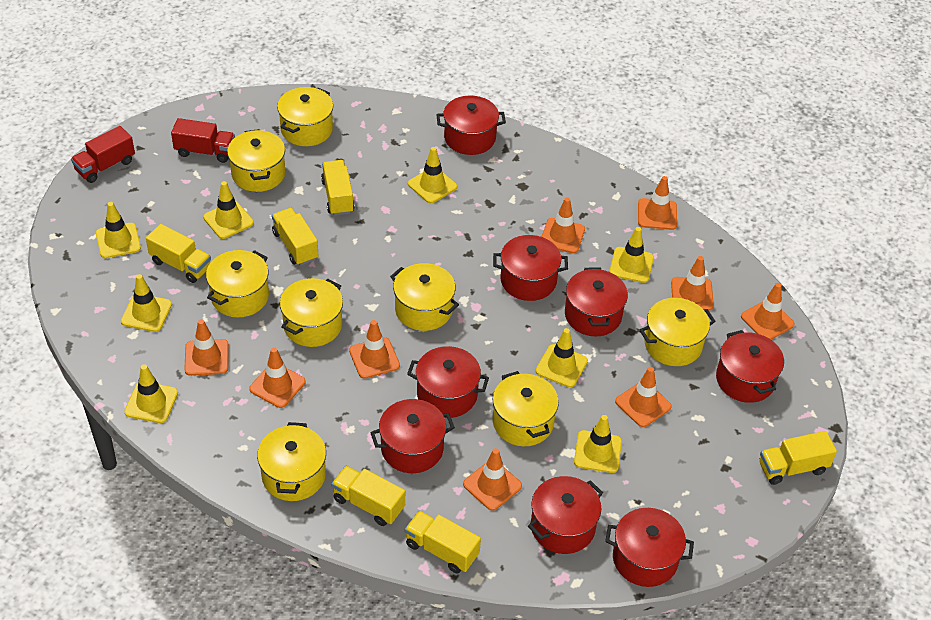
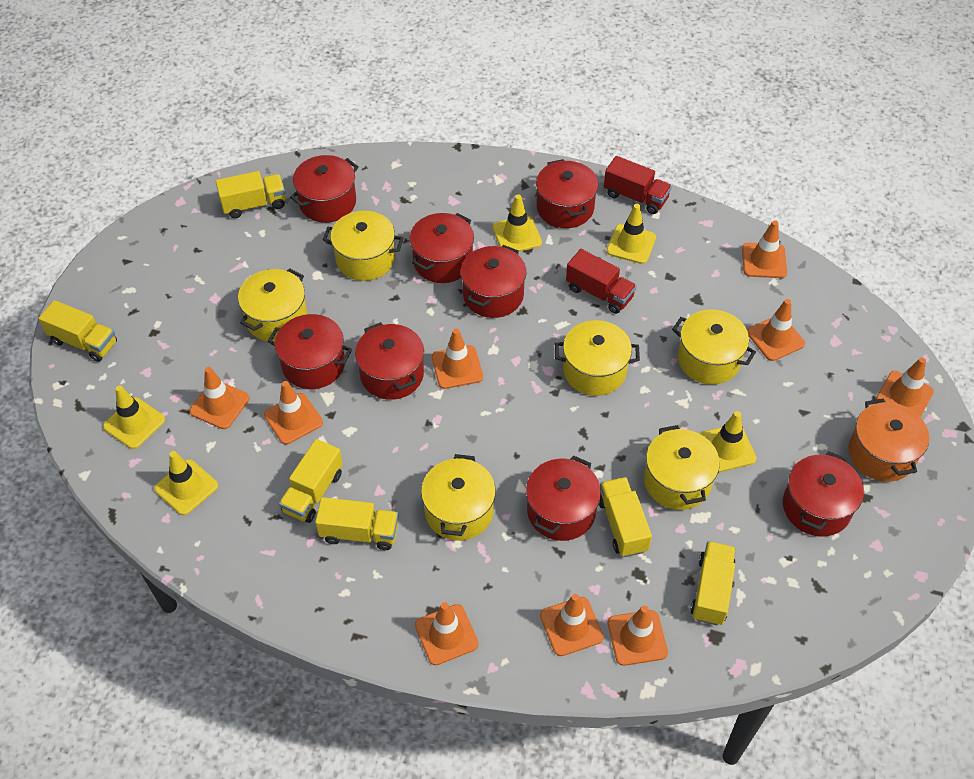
orange pot: 0 -> 1
yellow pot: 8 -> 6
yellow traffic cone: 8 -> 5

